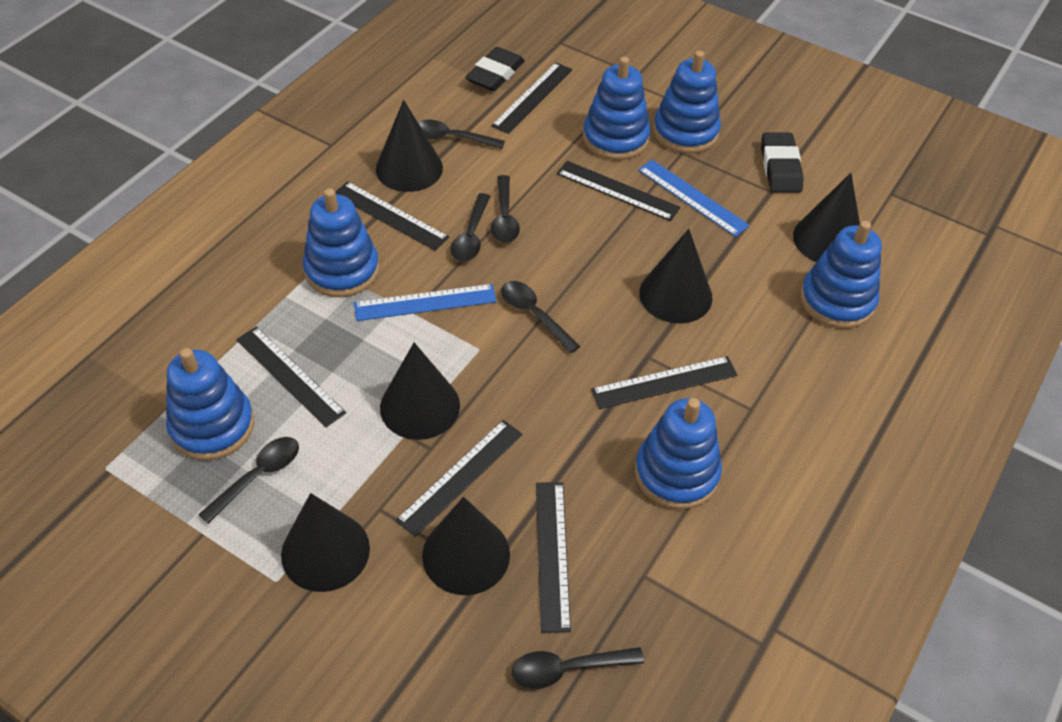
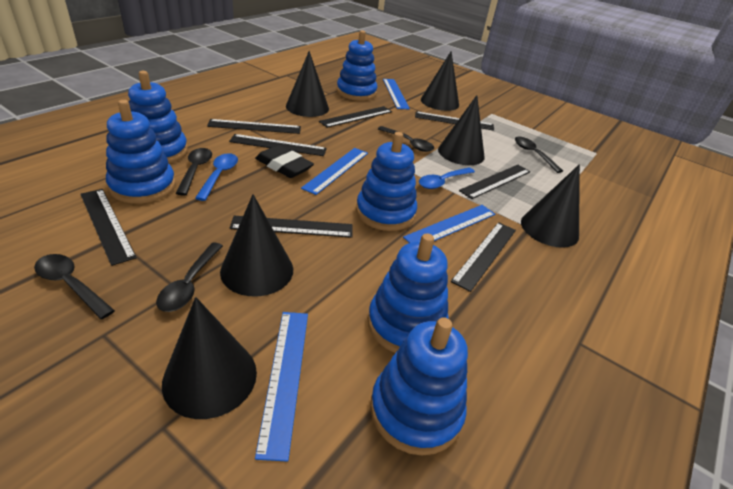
black eraser: 2 -> 1
black ruler: 7 -> 8
black spoon: 6 -> 5
blue ruler: 2 -> 4
blue spoon: 0 -> 2

